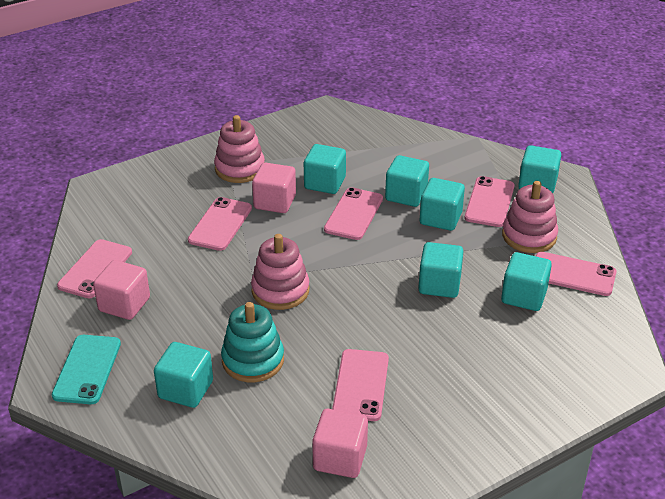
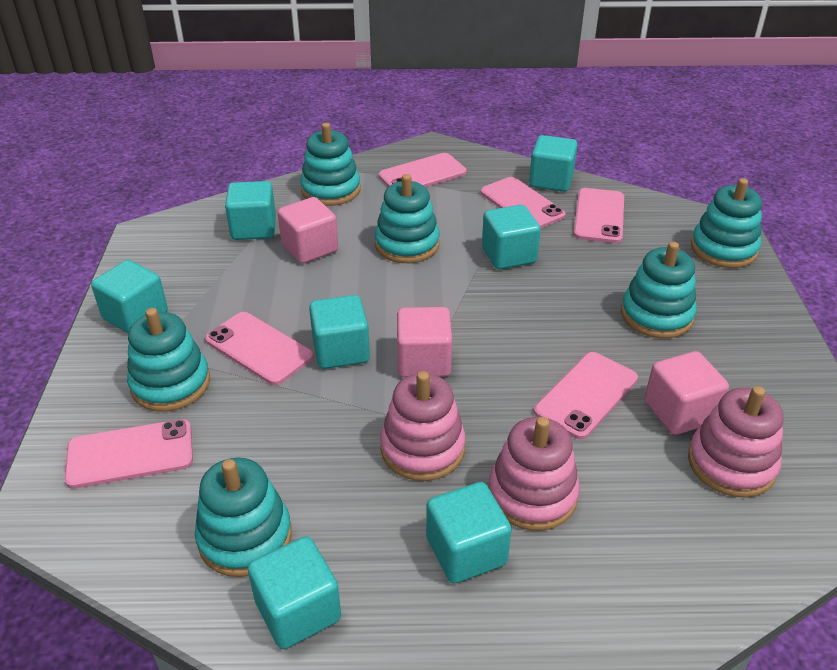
turquoise phone: 1 -> 0
turquoise stacking toy: 1 -> 6

